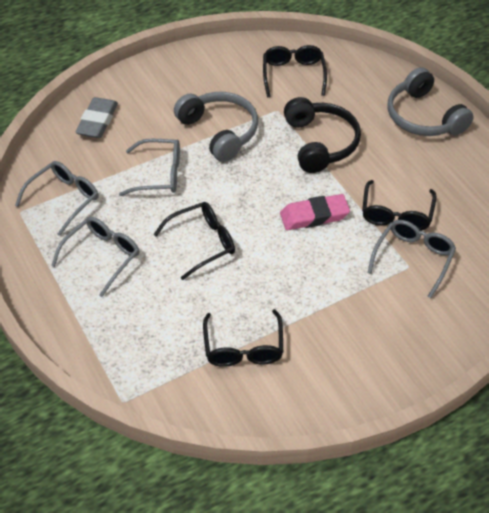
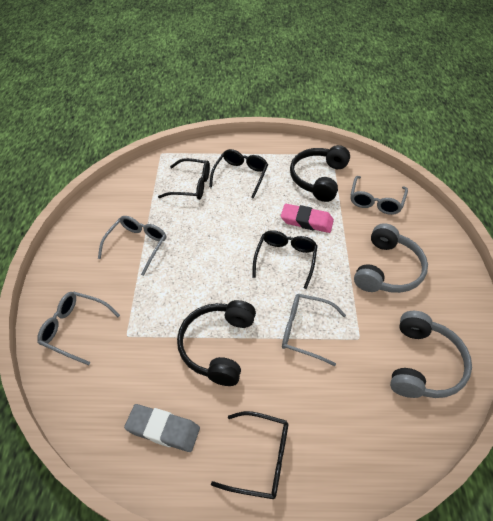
black headphones: 1 -> 2

